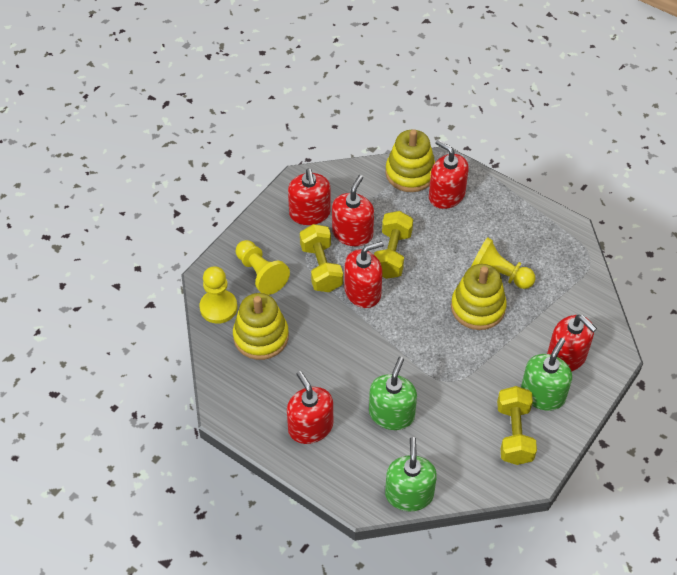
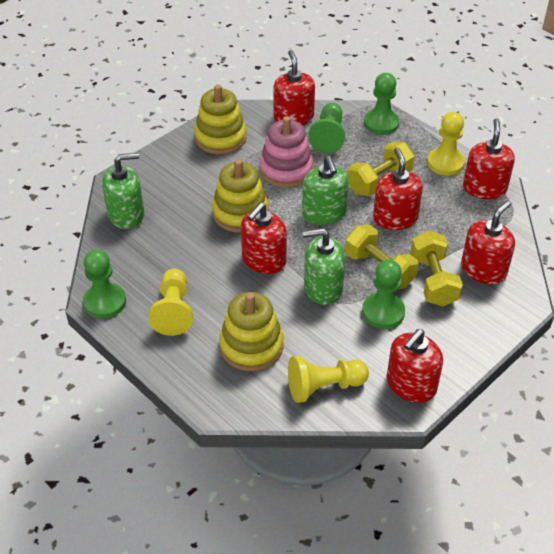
green pawn: 0 -> 4
pink stacking toy: 0 -> 1

